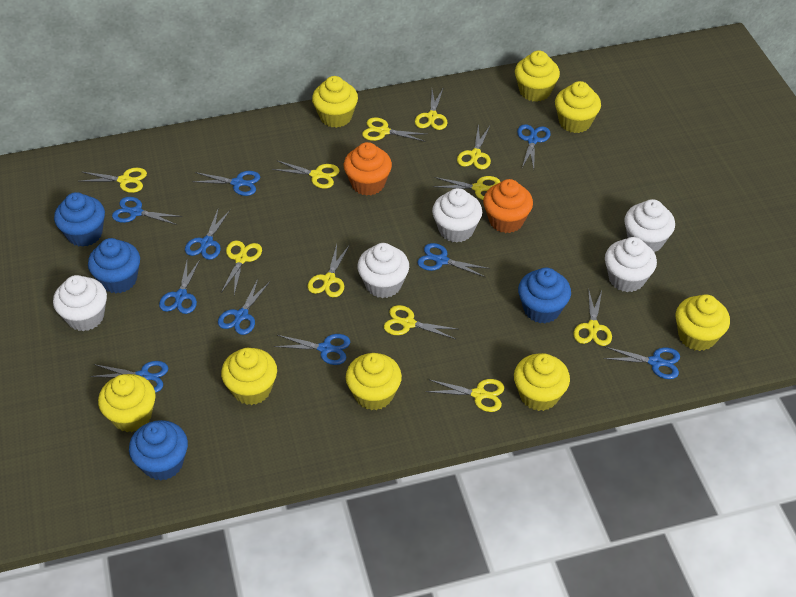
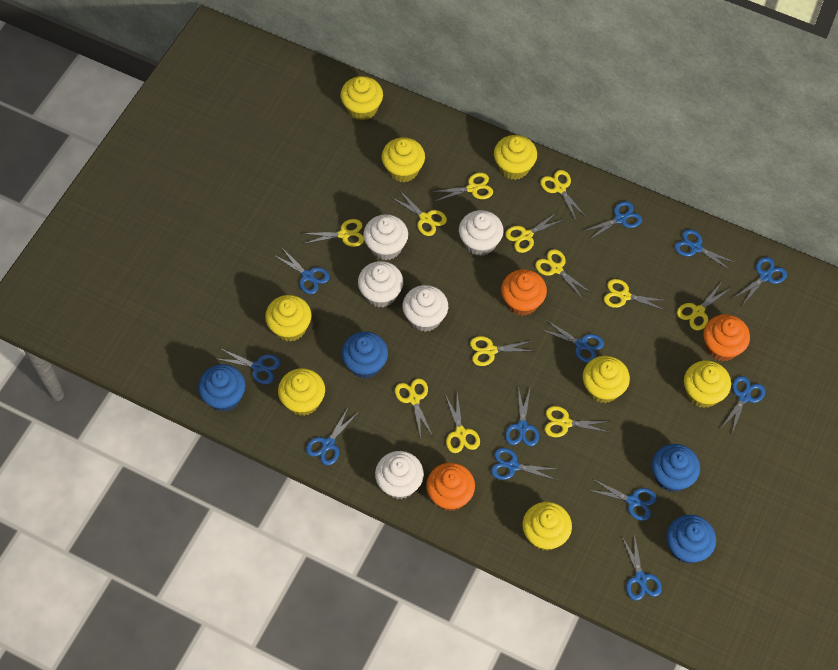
blue scissors: 10 -> 12
orange cupcake: 2 -> 3
yellow scissors: 11 -> 12

